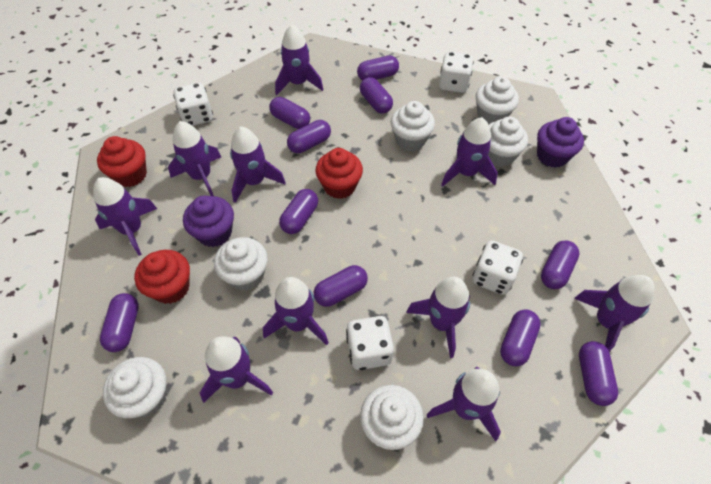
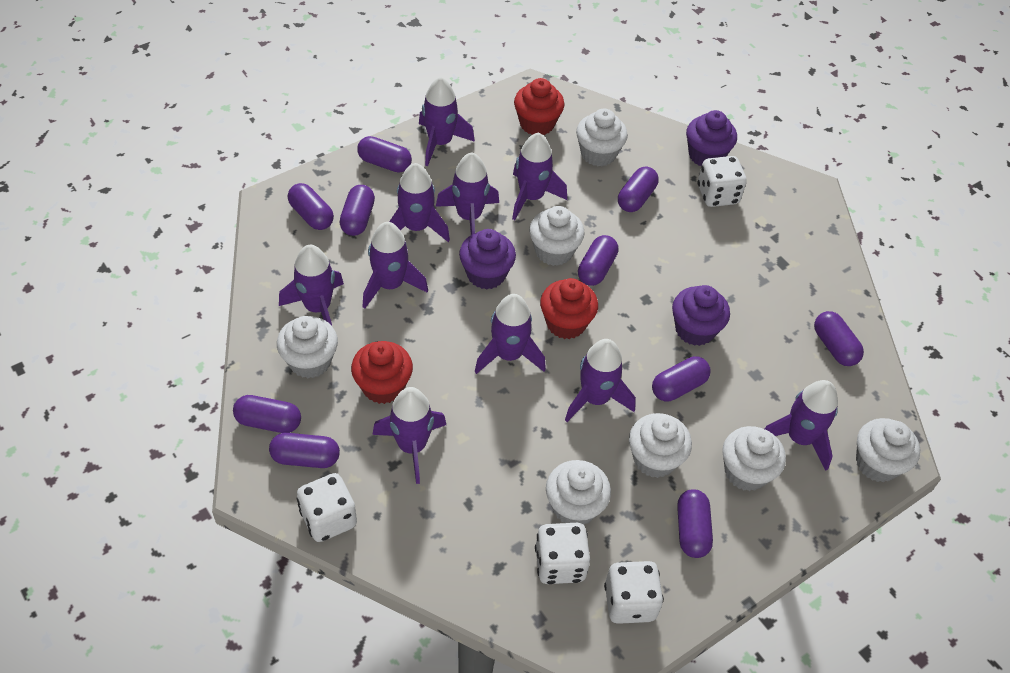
purple cupcake: 2 -> 3
white cupcake: 6 -> 7

